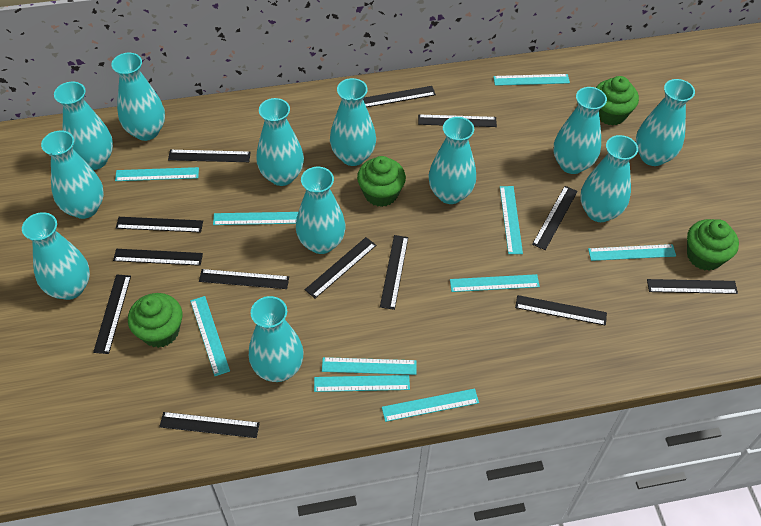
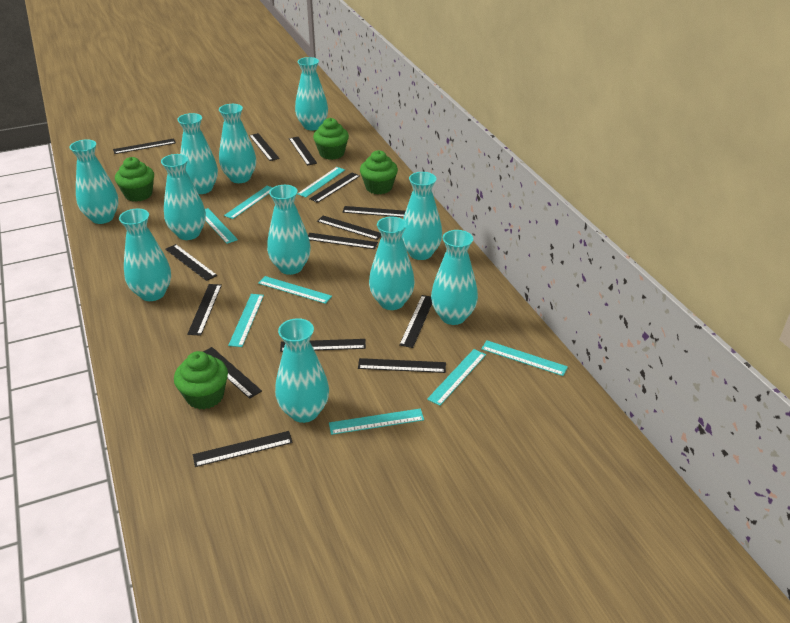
black ruler: 13 -> 14
turquoise ruler: 10 -> 8
turquoise vase: 12 -> 11

